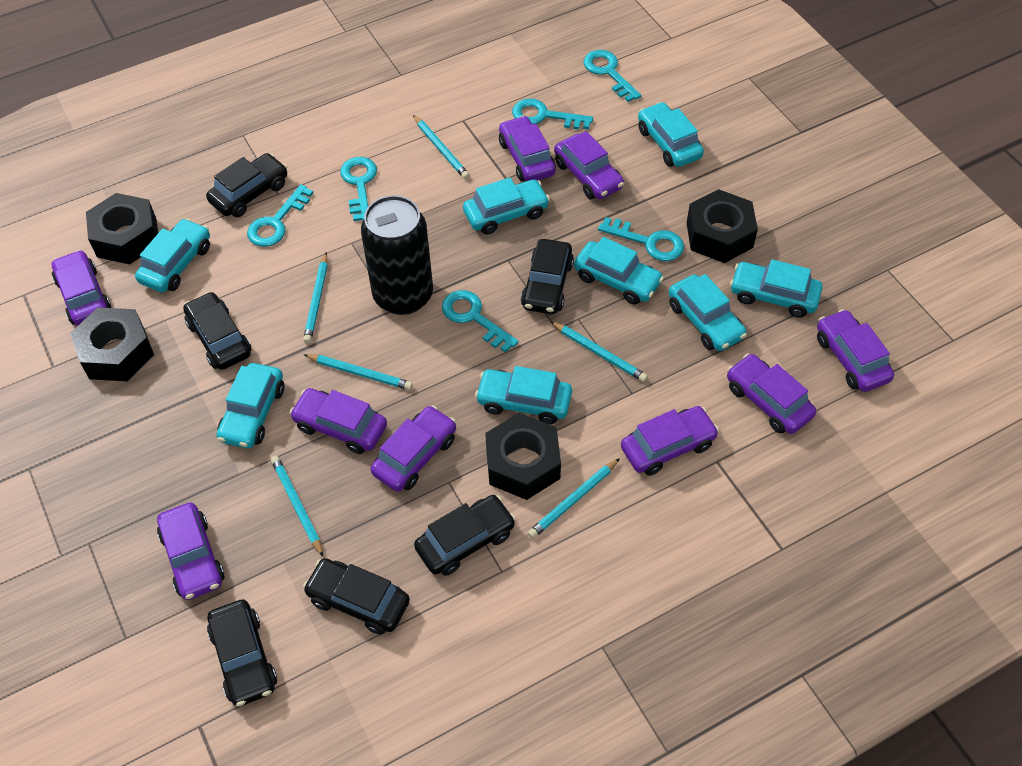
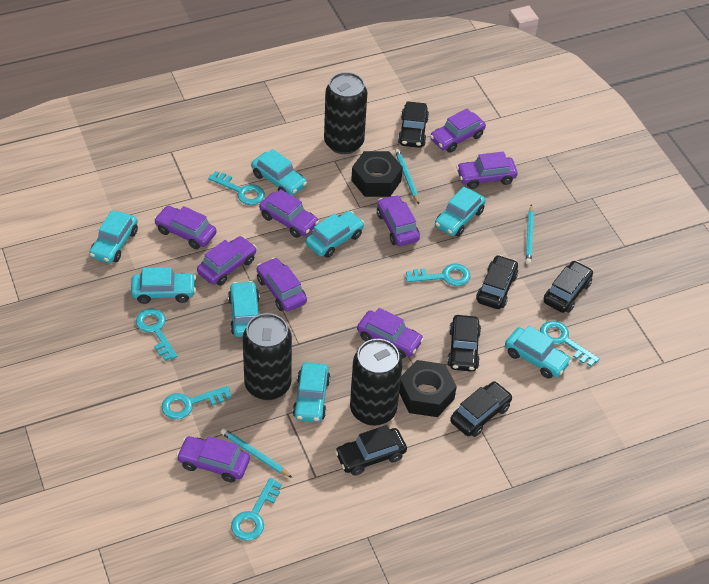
black can: 1 -> 3
black nut: 4 -> 2
turquoise pencil: 6 -> 3

